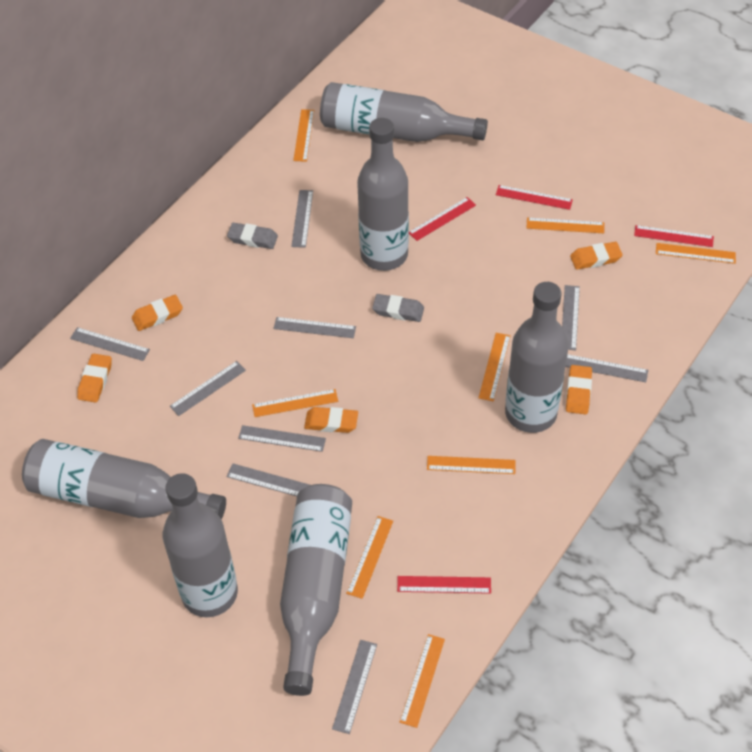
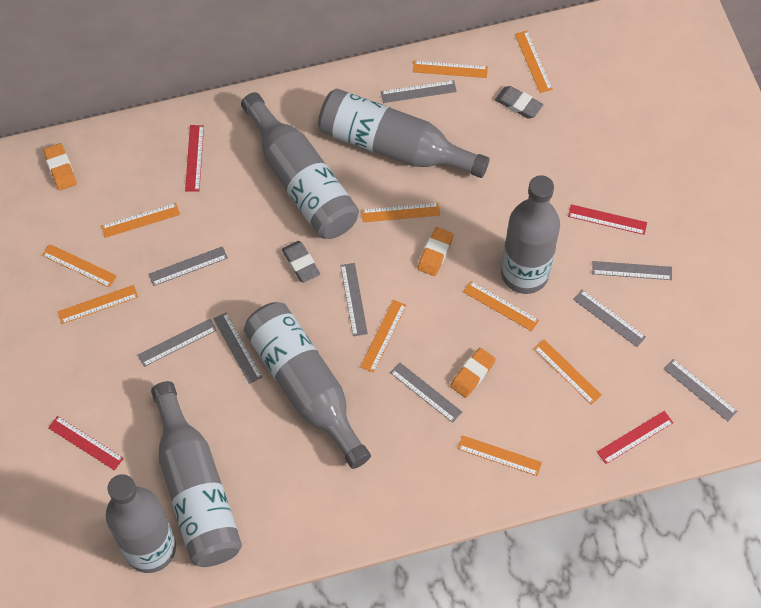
orange eraser: 5 -> 3
orange ruler: 8 -> 10

